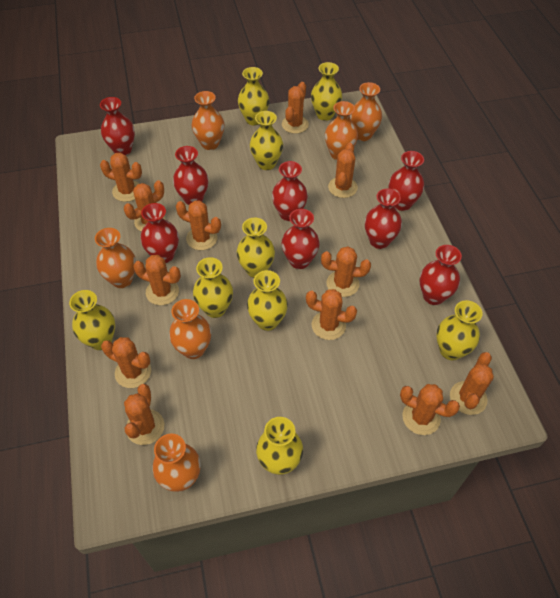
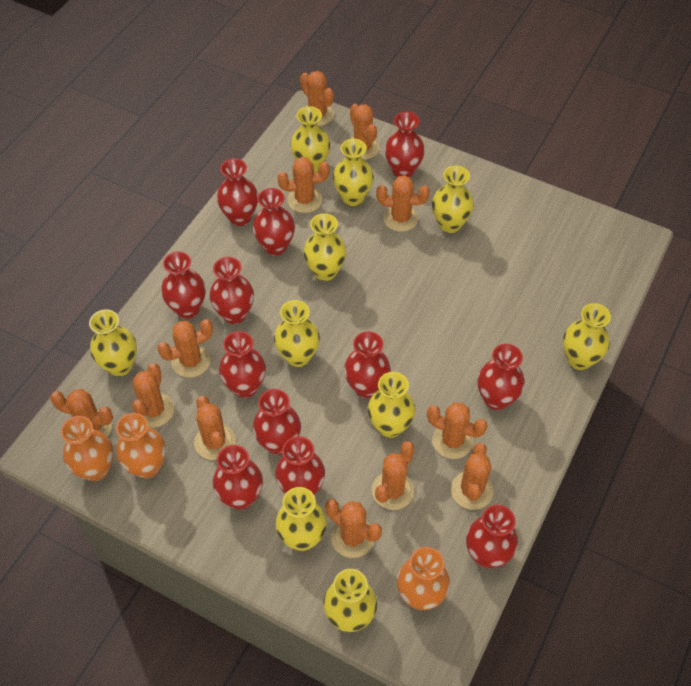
orange vase: 6 -> 3
red vase: 8 -> 12
yellow vase: 9 -> 10

